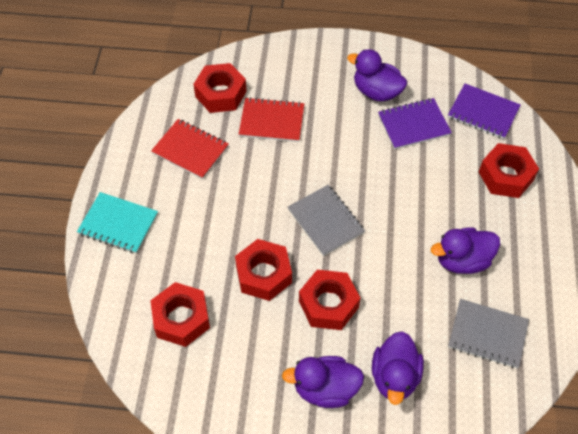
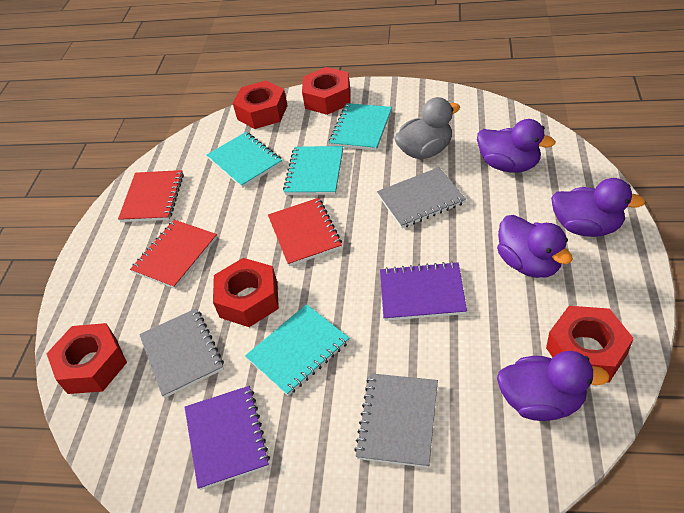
grey duck: 0 -> 1
grey notebook: 2 -> 3
red notebook: 2 -> 3
turquoise notebook: 1 -> 4

